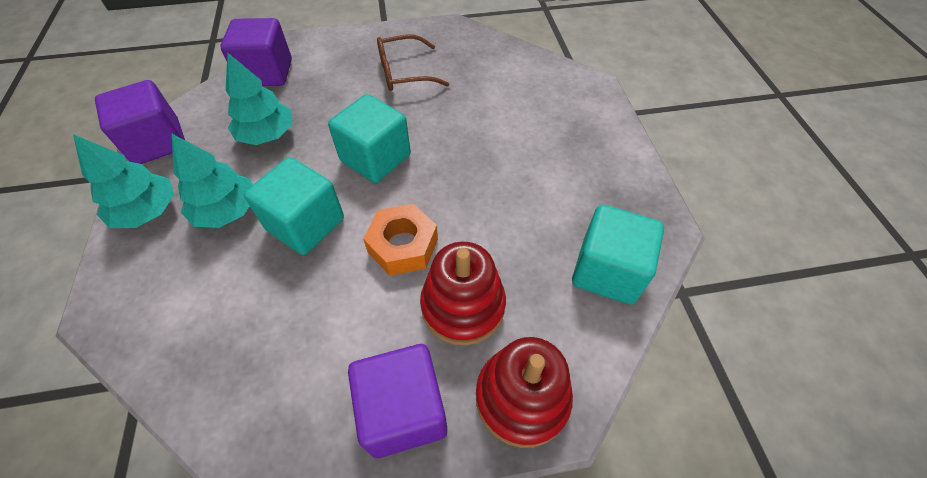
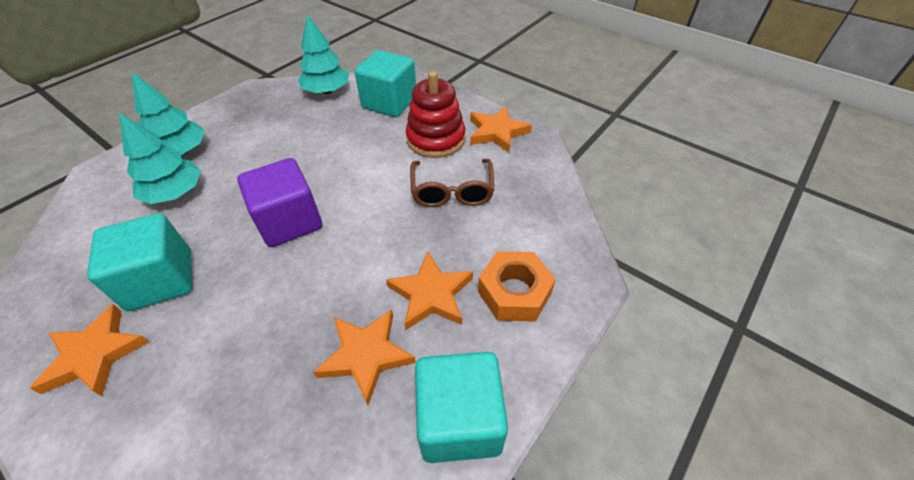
orange star: 0 -> 4
purple cube: 3 -> 1
red stacking toy: 2 -> 1

